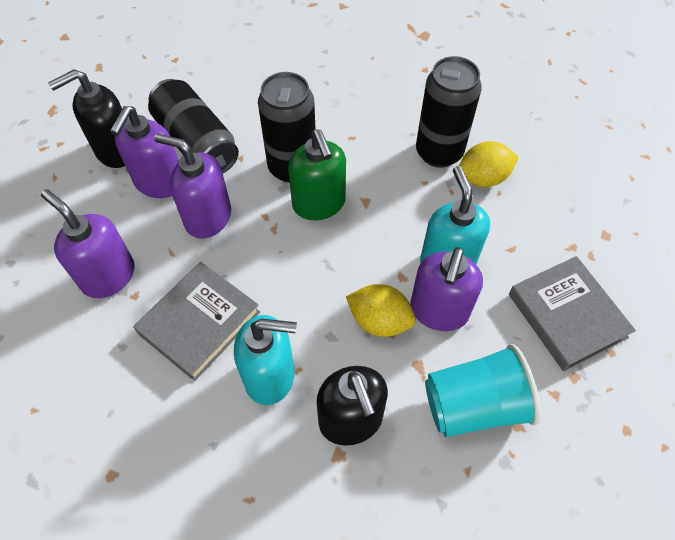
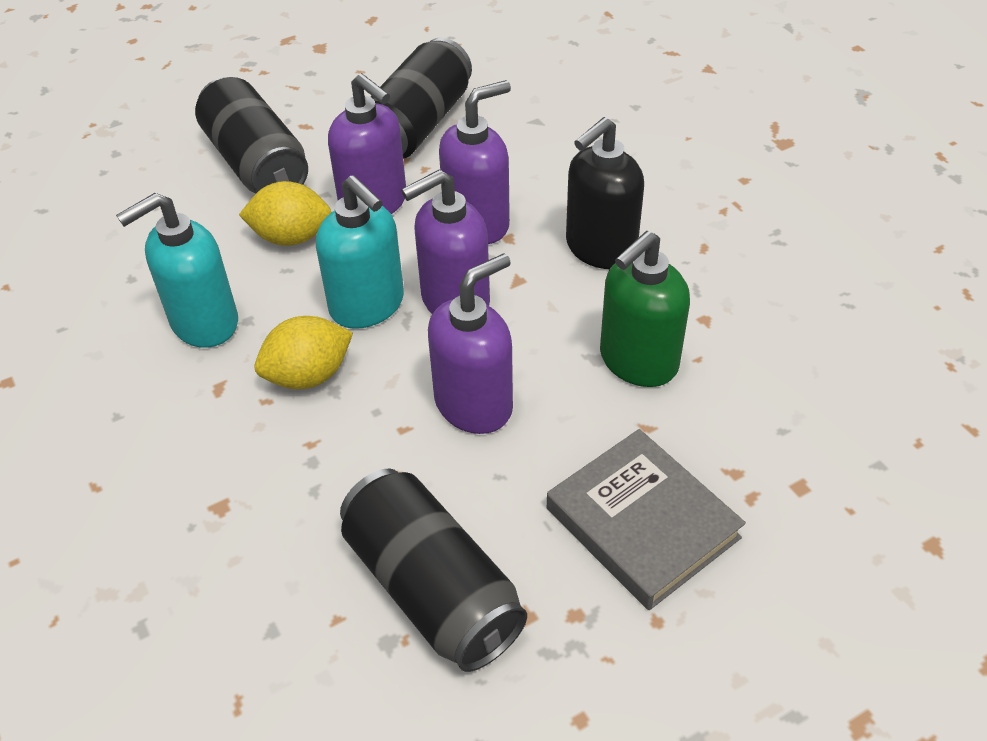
black soap dispenser: 2 -> 1
grey book: 2 -> 1
turquoise cup: 1 -> 0

